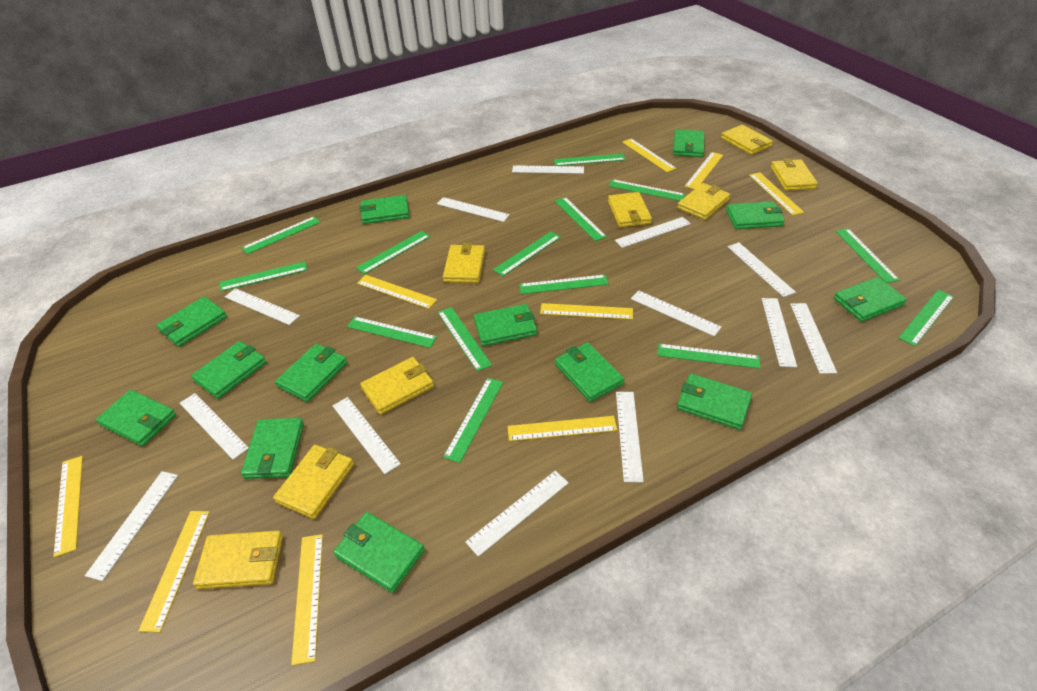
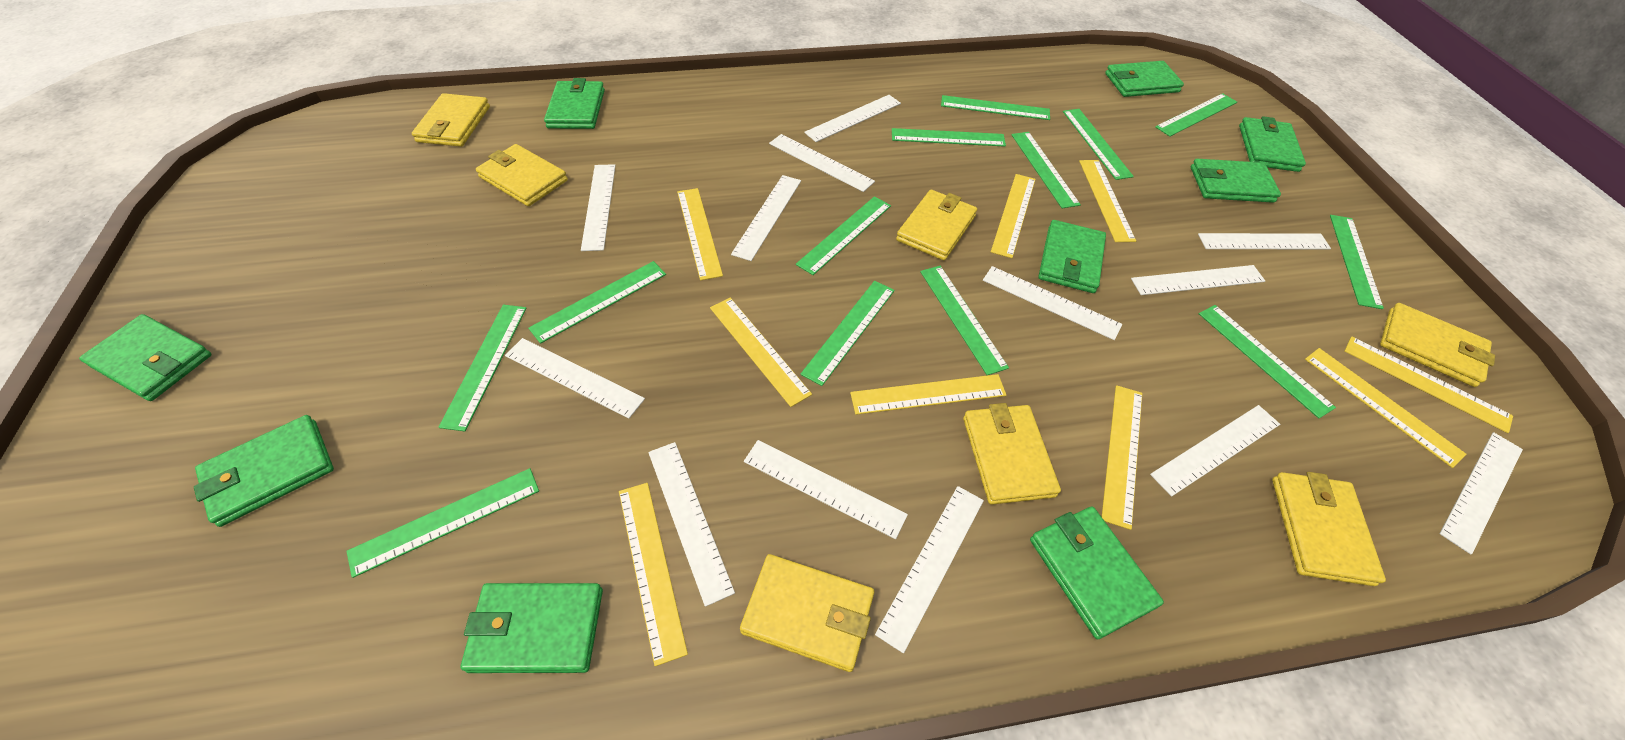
green ruler: 14 -> 13
green wallet: 13 -> 9
yellow wallet: 8 -> 7

